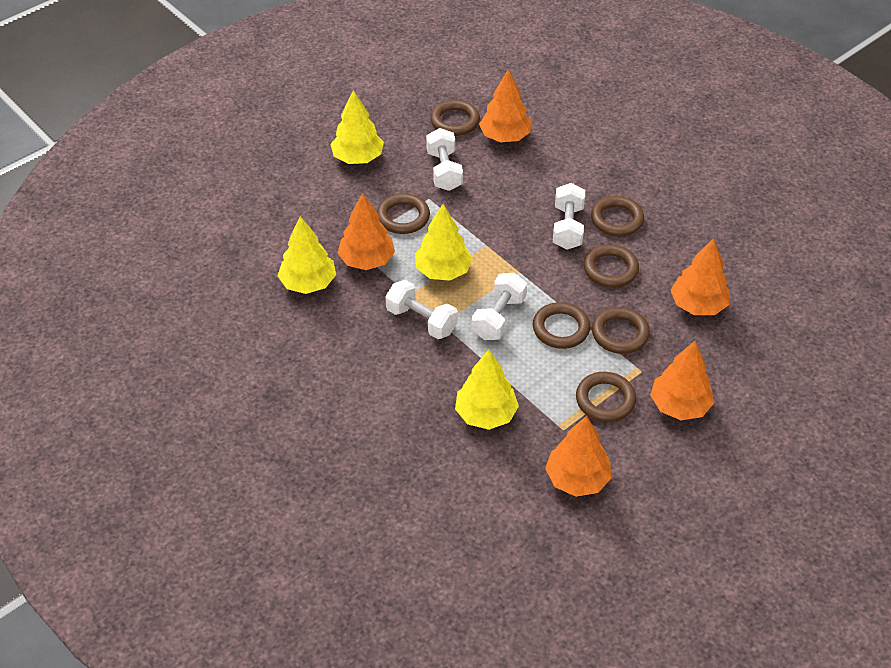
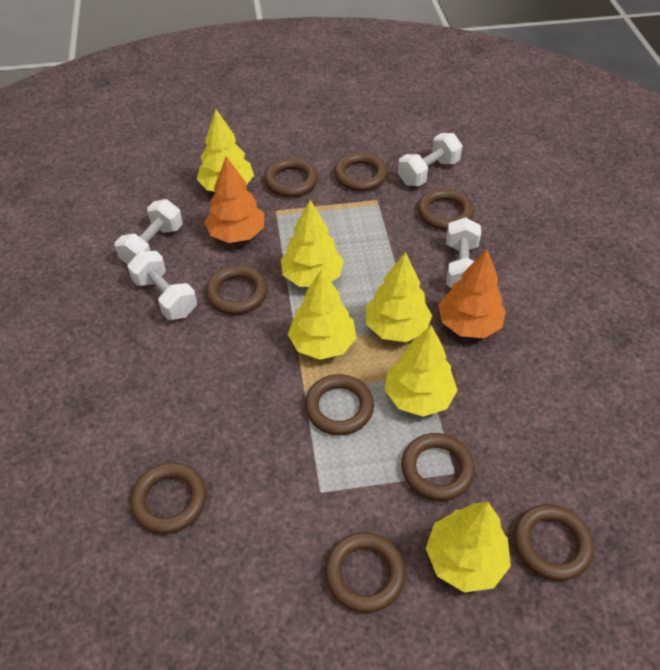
brown ring: 7 -> 9
orange tree: 5 -> 2
yellow tree: 4 -> 6

